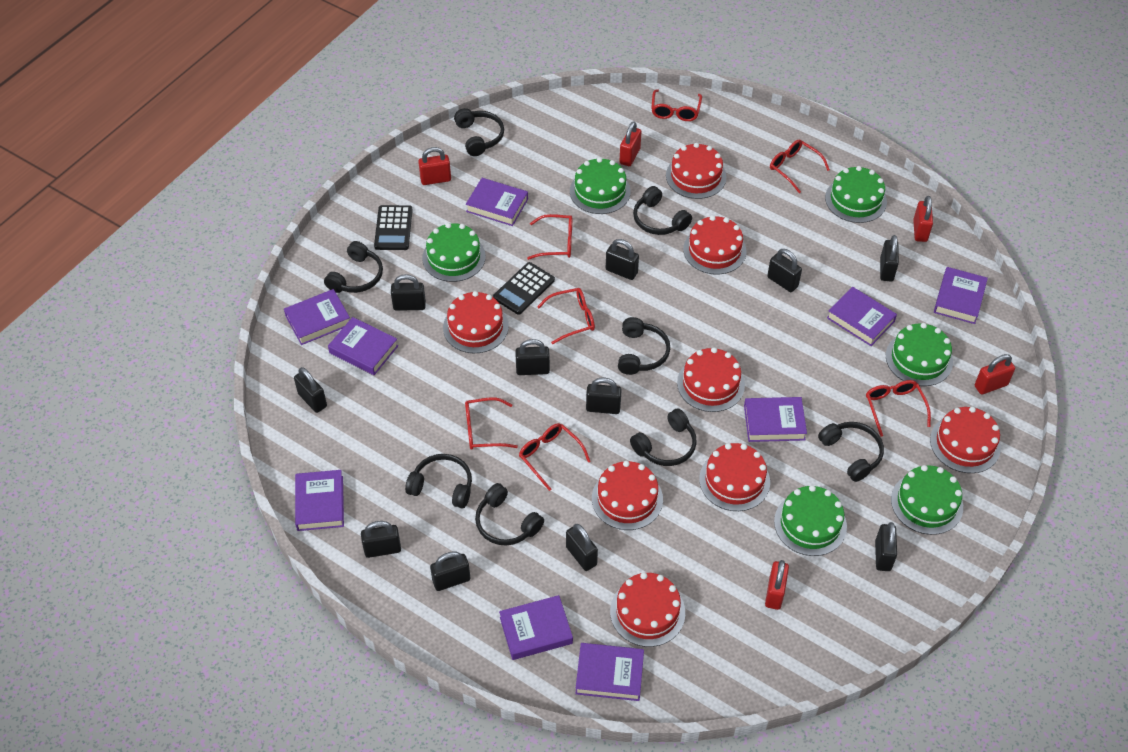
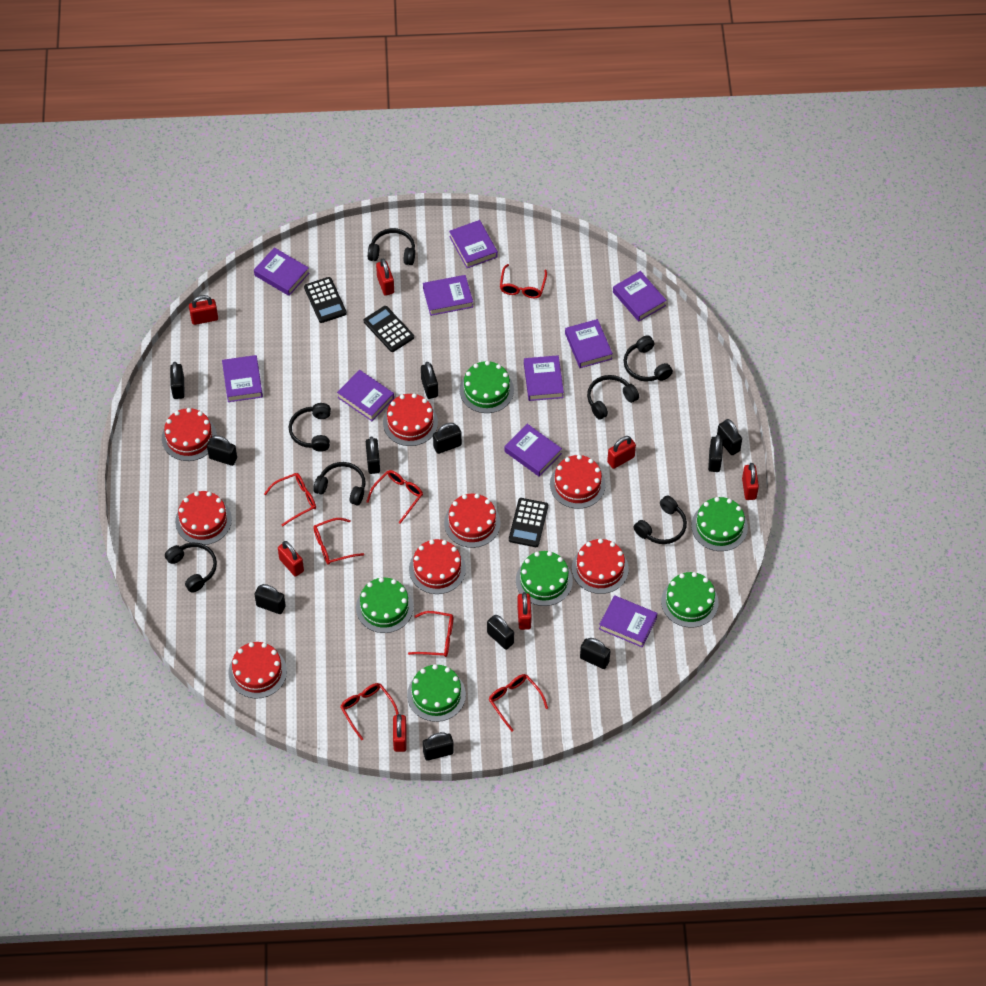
black calculator: 2 -> 3
black headphones: 8 -> 7
purple book: 9 -> 10
red padlock: 5 -> 7

